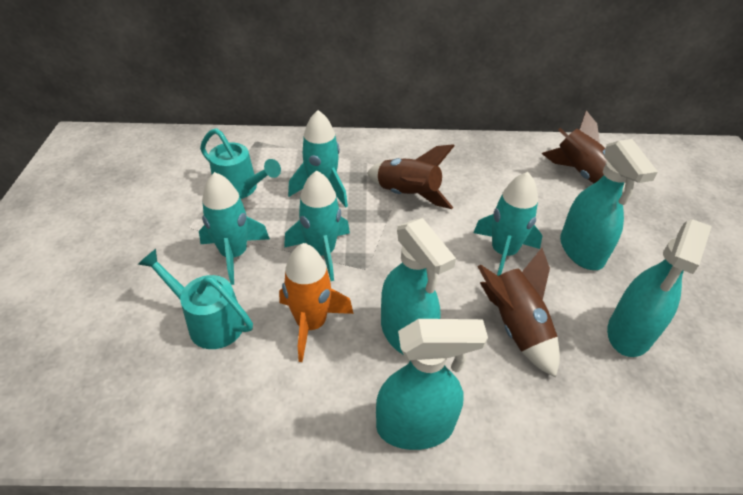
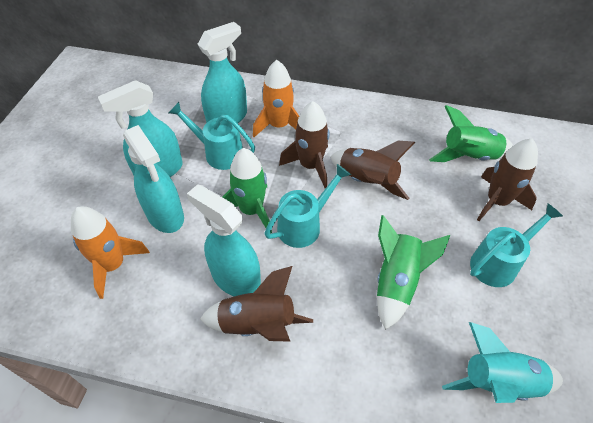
brown rocket: 3 -> 4
green rocket: 0 -> 3
orange rocket: 1 -> 2
turquoise rocket: 4 -> 1
turquoise watering can: 2 -> 3

